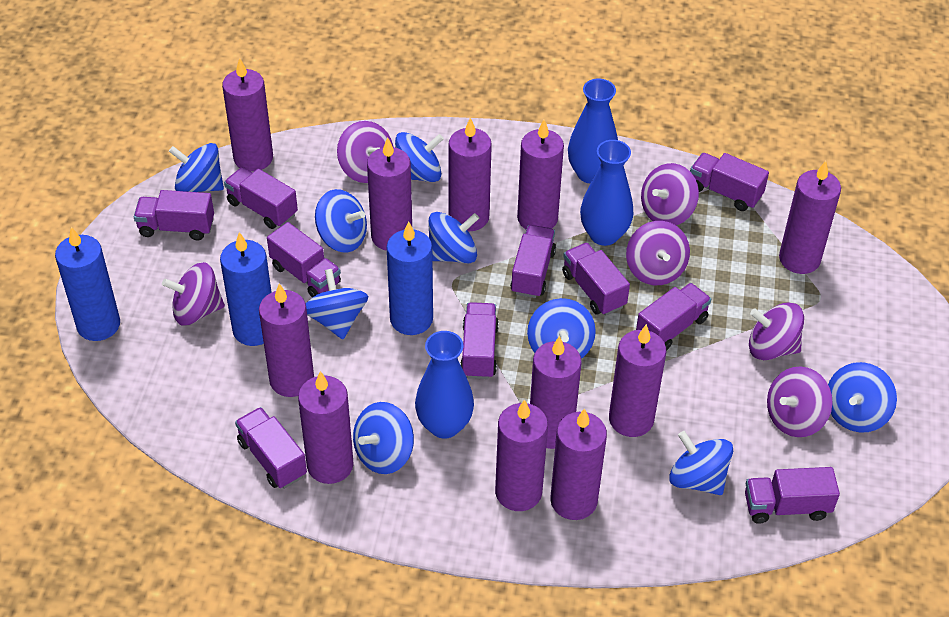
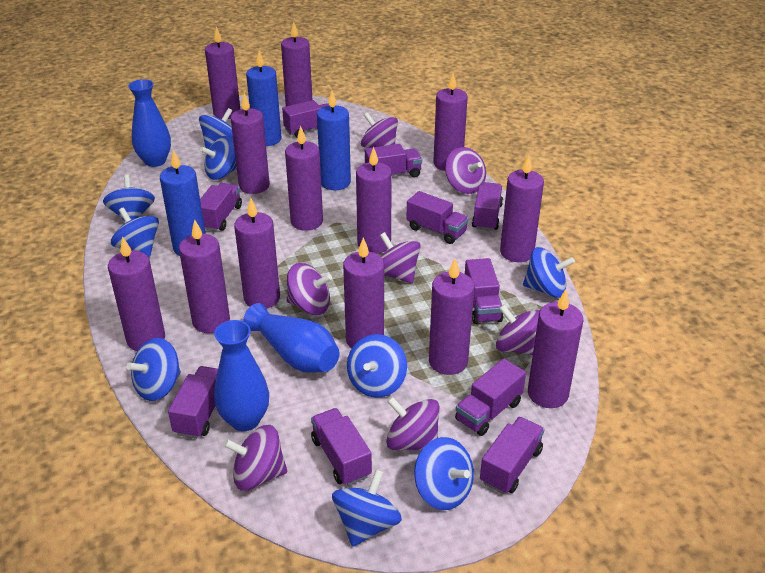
purple candle: 11 -> 13
purple spinning top: 6 -> 7

